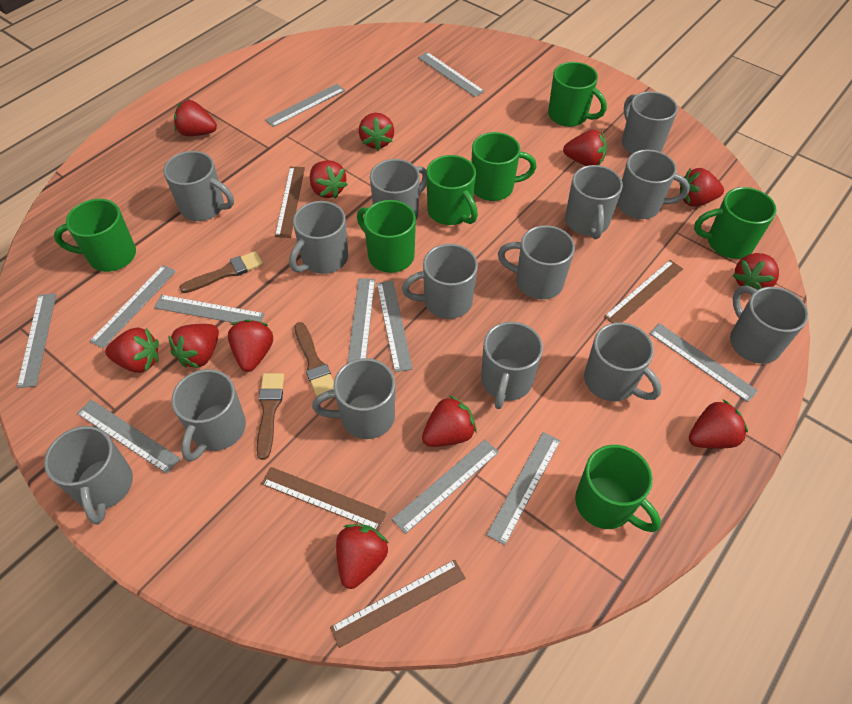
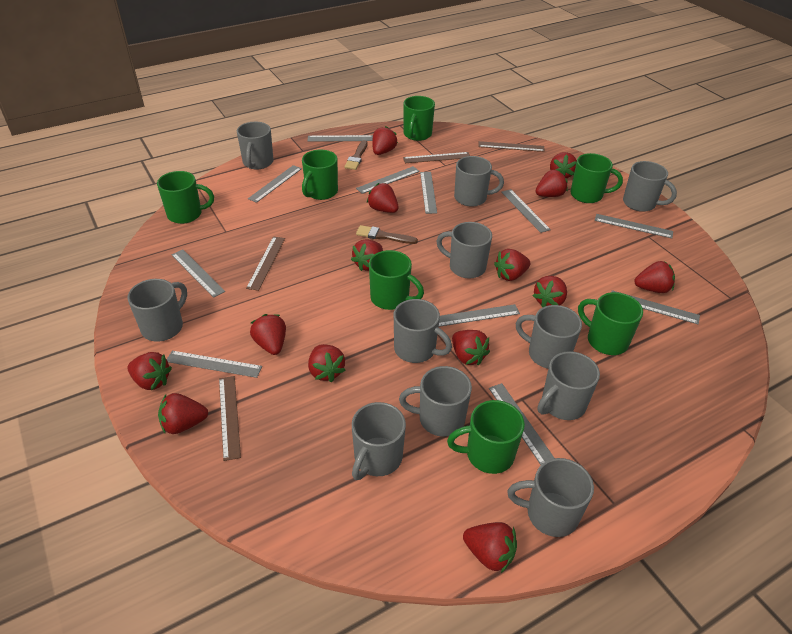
brown brush: 3 -> 2
grey mug: 14 -> 11
red strawberry: 12 -> 14

